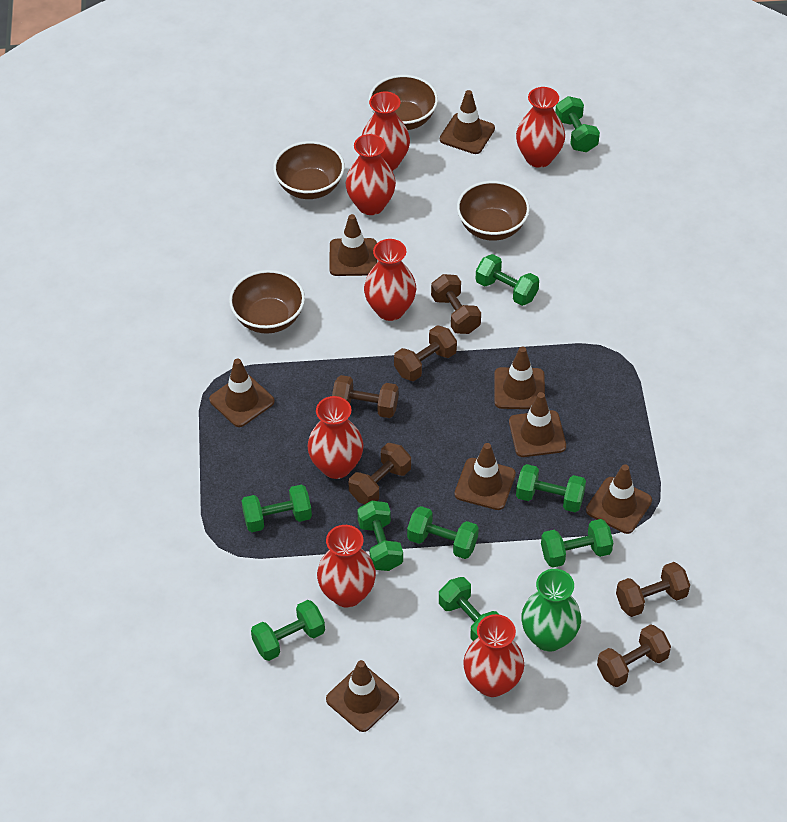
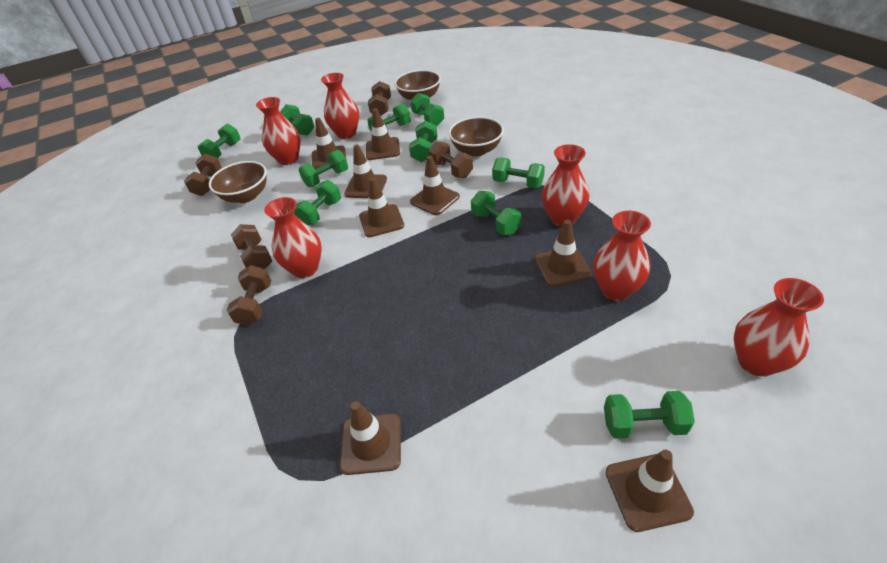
brown bowl: 4 -> 3
brown dumbbell: 6 -> 5
green dumbbell: 9 -> 10
green vase: 1 -> 0
red vase: 7 -> 6

